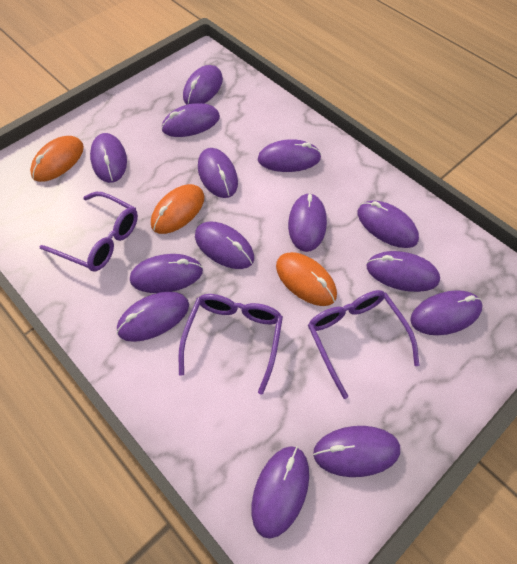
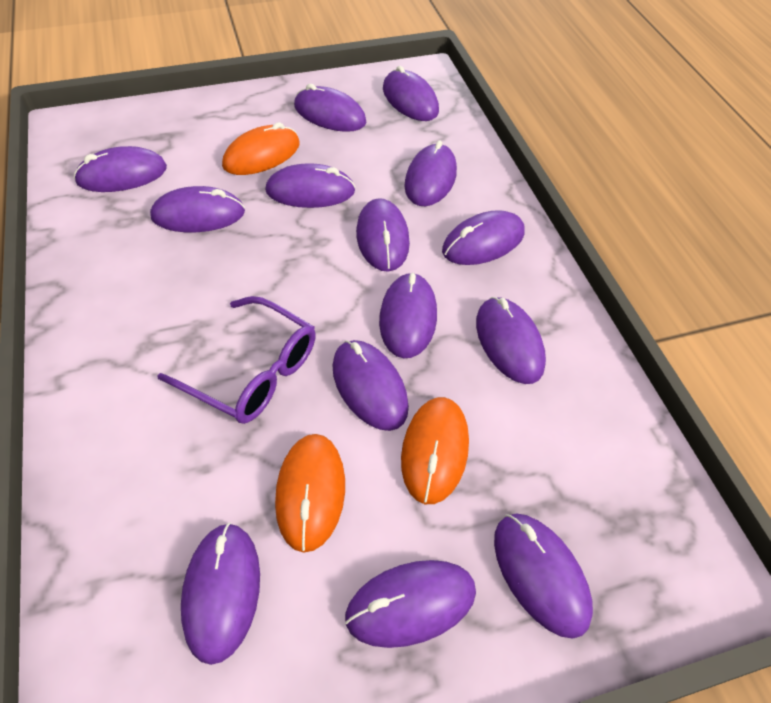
purple glasses: 3 -> 1

